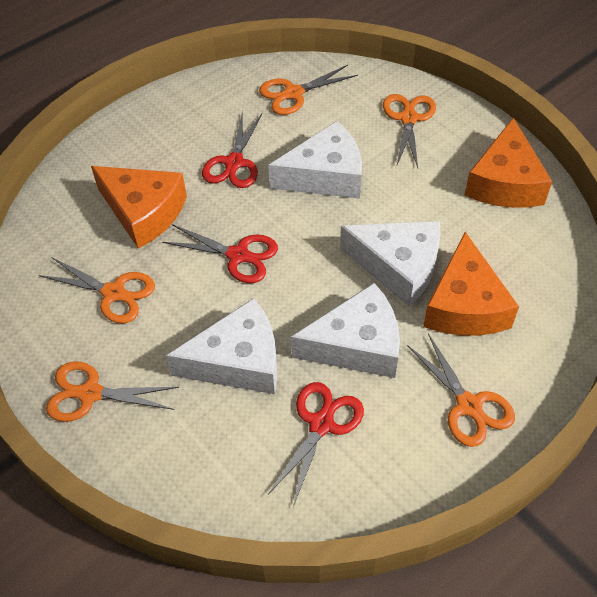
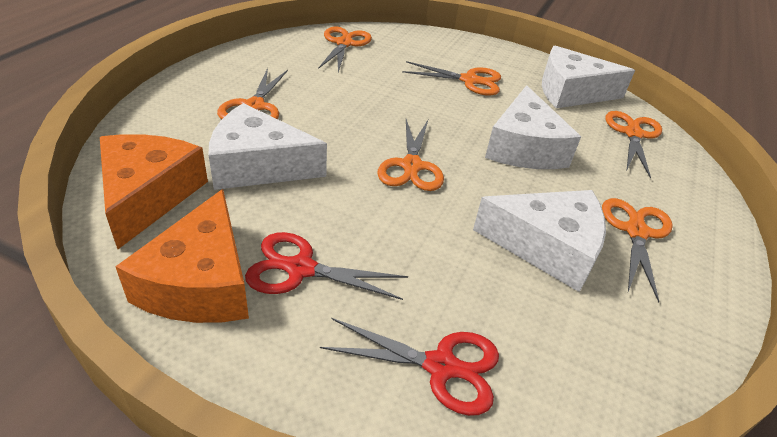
orange cheese: 3 -> 2
orange scissors: 5 -> 6
red scissors: 3 -> 2

